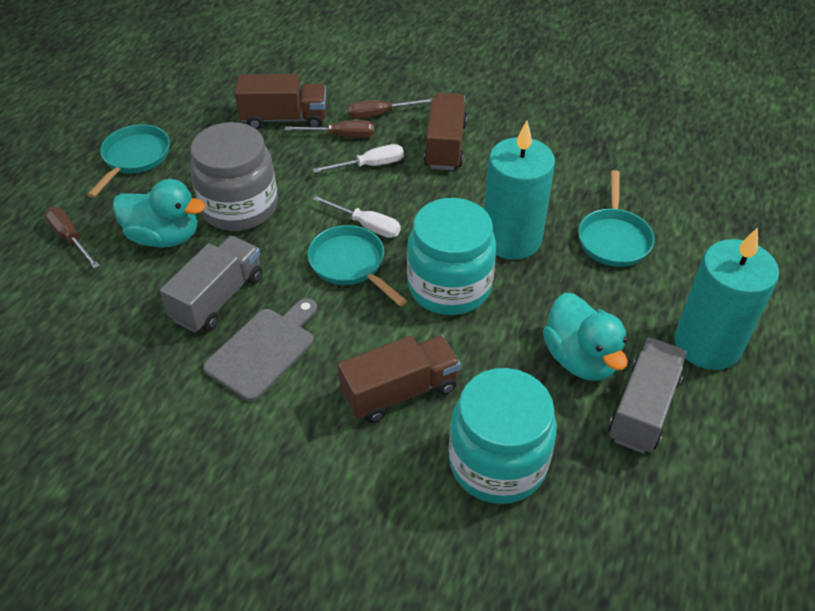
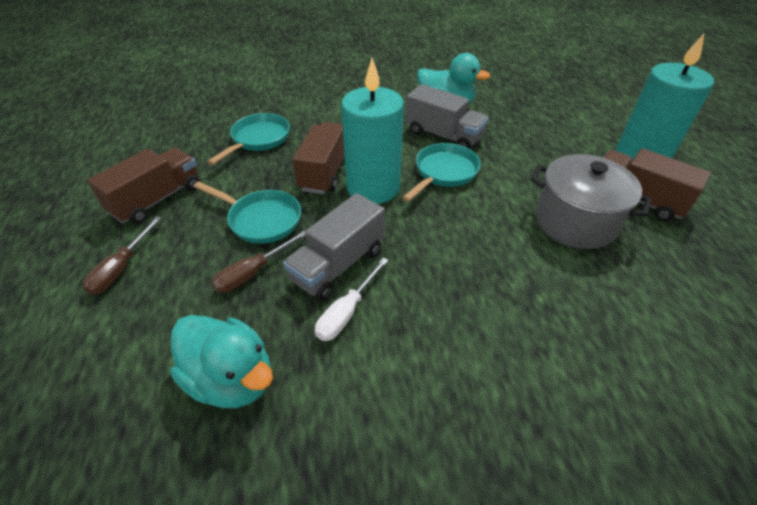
brown screwdriver: 3 -> 2
grey cutting board: 1 -> 0
grey jar: 1 -> 0
grey pot: 0 -> 1
turquoise jar: 2 -> 0
white screwdriver: 2 -> 1

